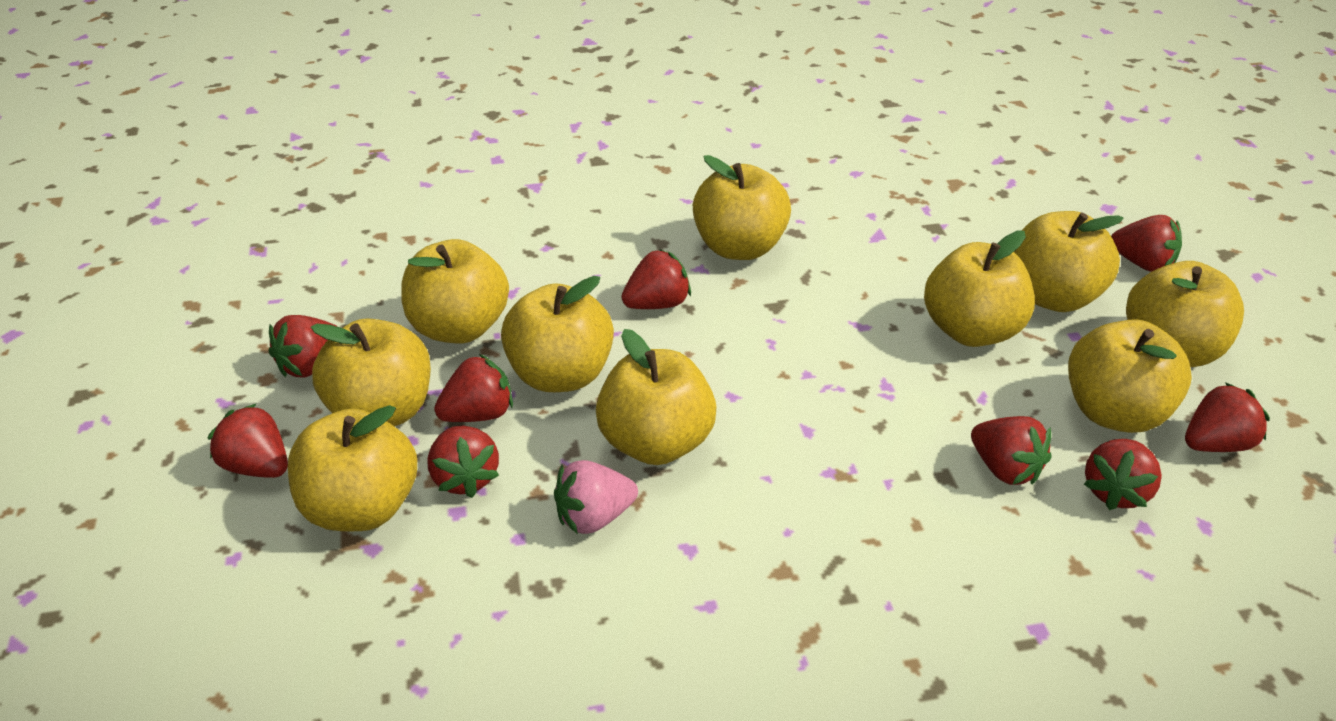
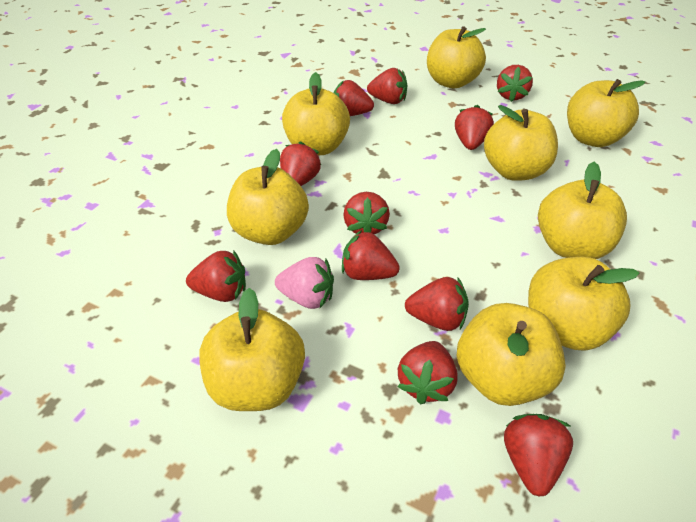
red strawberry: 9 -> 11
yellow apple: 10 -> 9

